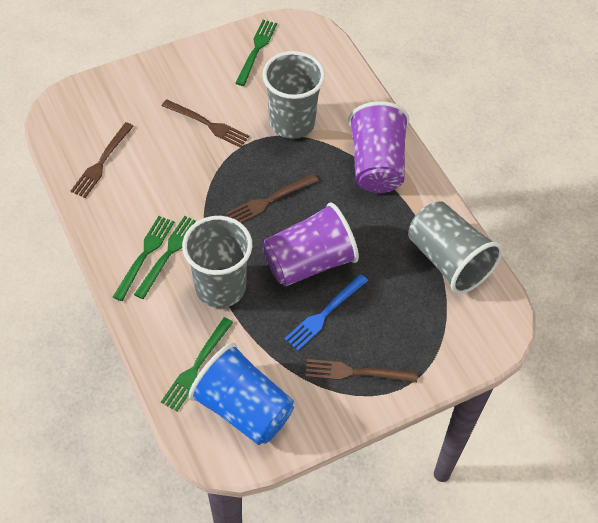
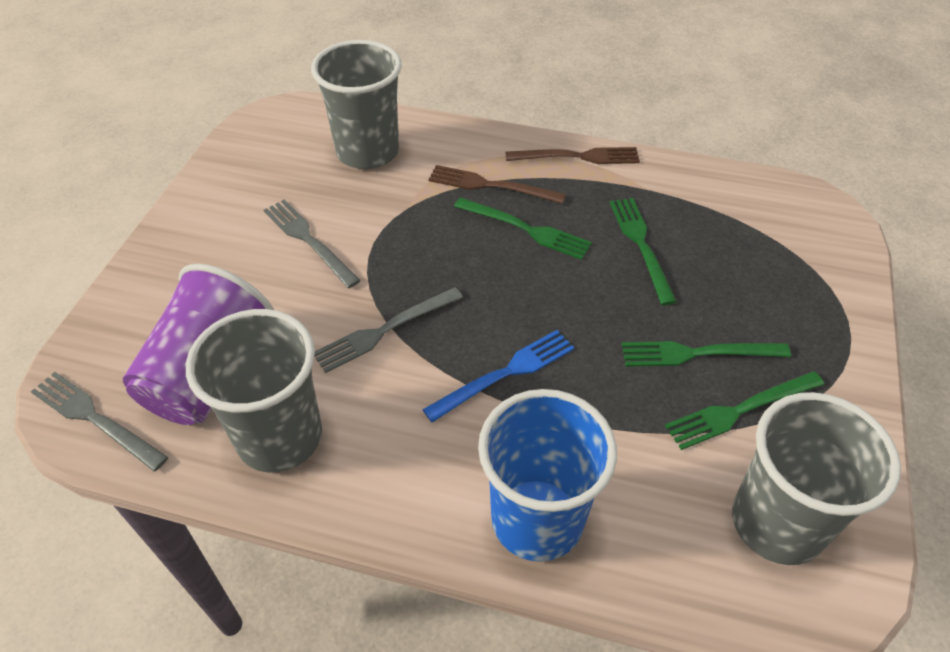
brown fork: 4 -> 2
grey fork: 0 -> 3
purple cup: 2 -> 1

